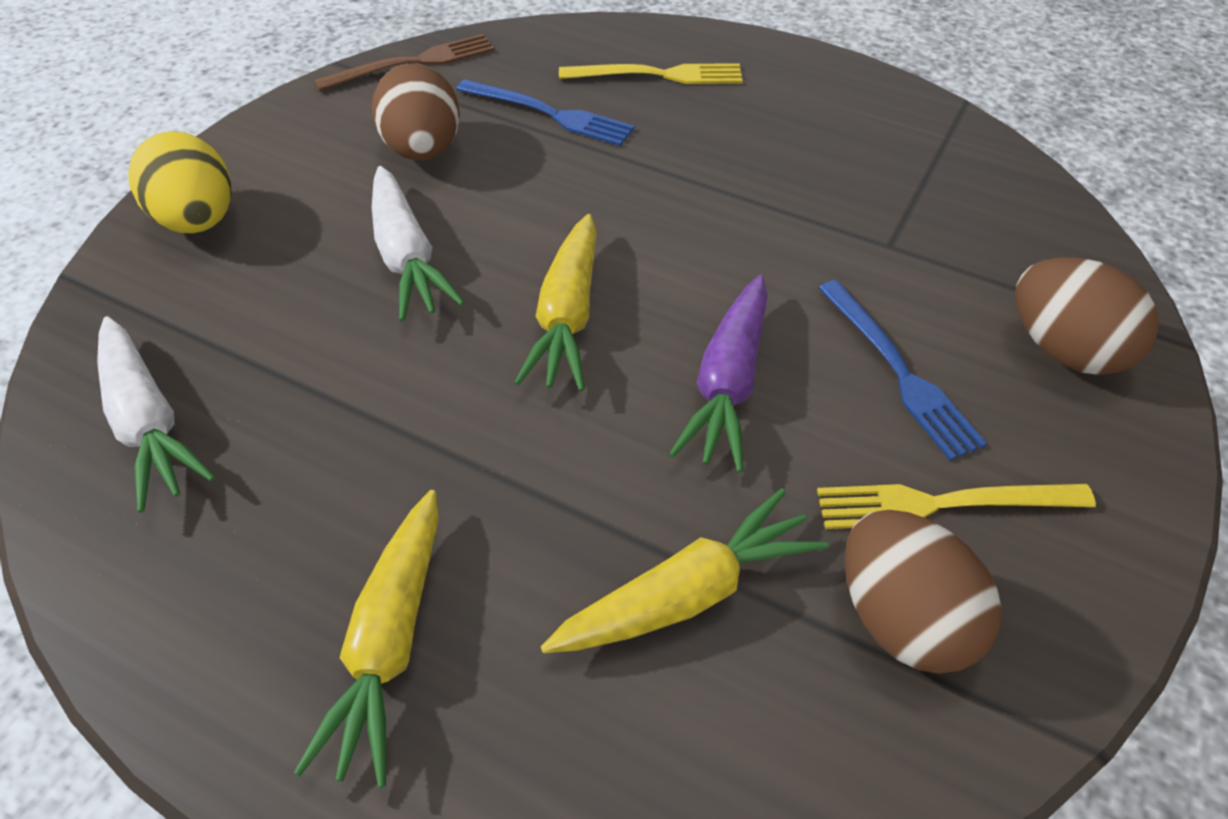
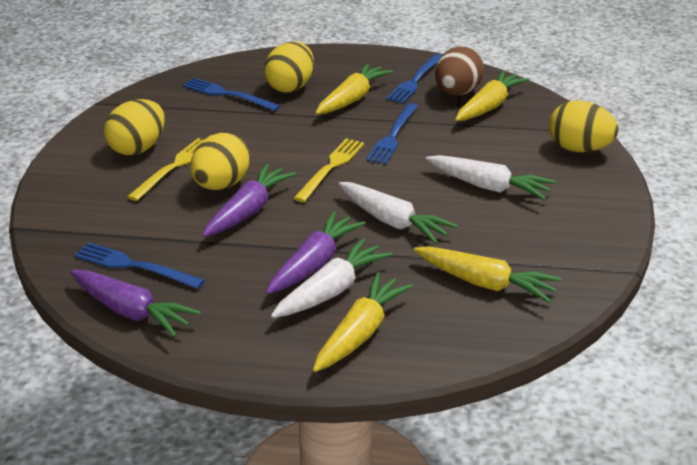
blue fork: 2 -> 4
brown egg: 3 -> 1
brown fork: 1 -> 0
purple carrot: 1 -> 3
white carrot: 2 -> 3
yellow carrot: 3 -> 4
yellow egg: 1 -> 4

